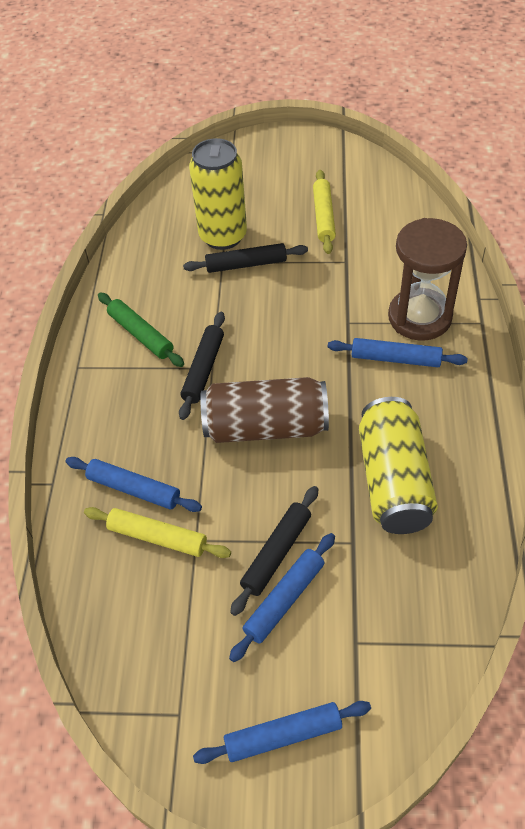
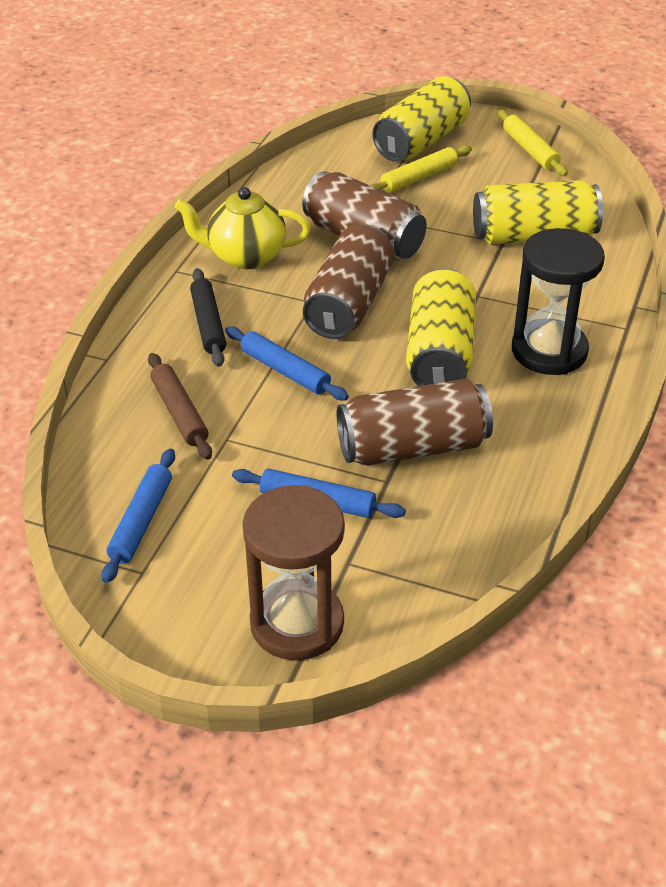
black hourglass: 0 -> 1
black rolling pin: 3 -> 1
blue rolling pin: 4 -> 3
brown can: 1 -> 3
brown rolling pin: 0 -> 1
green rolling pin: 1 -> 0
yellow can: 2 -> 3
yellow teapot: 0 -> 1

